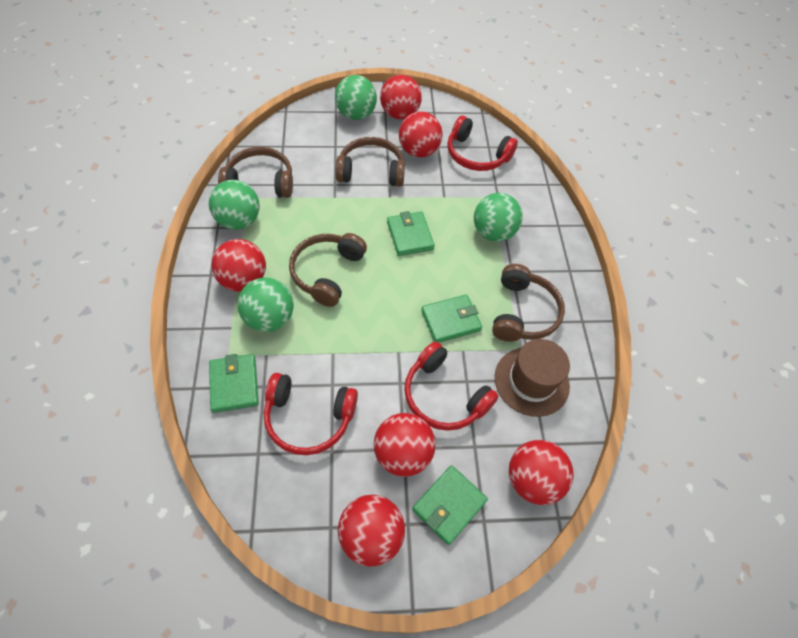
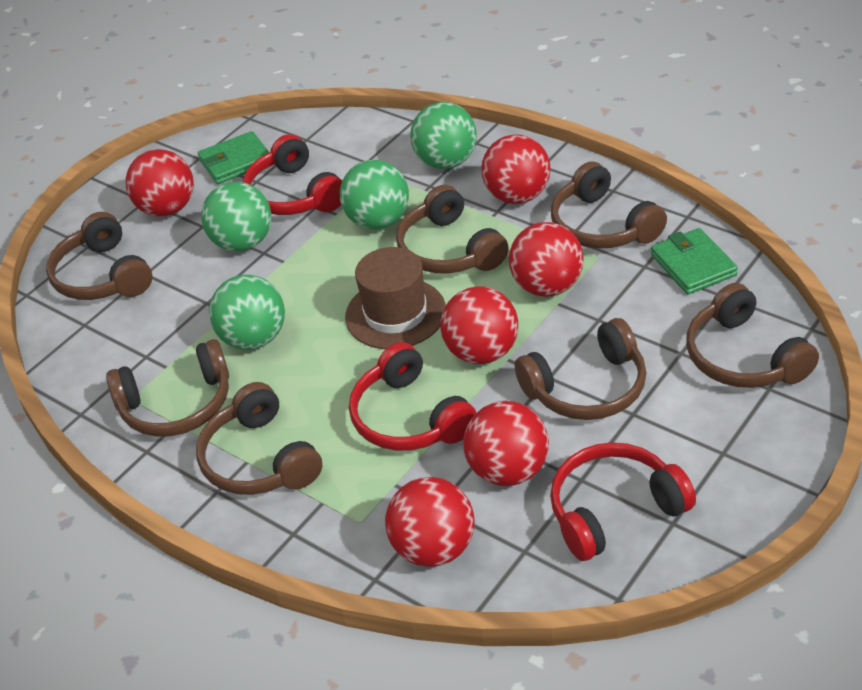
brown headphones: 4 -> 7
green wallet: 4 -> 2

